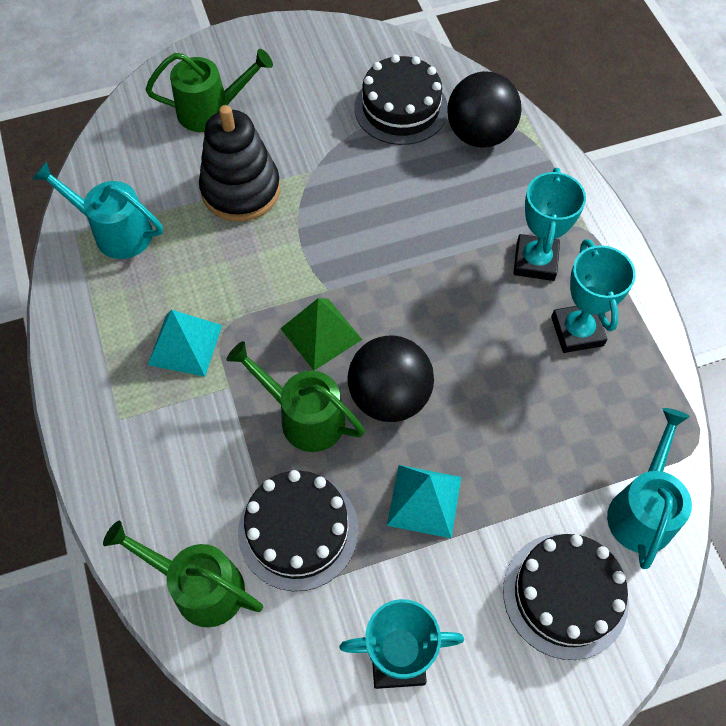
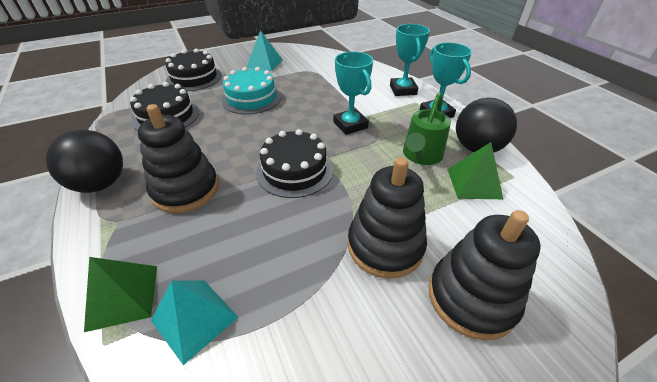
black stacking toy: 1 -> 3
green pyramid: 1 -> 2
green watering can: 3 -> 1
turquoise cake: 0 -> 1
turquoise watering can: 2 -> 0

